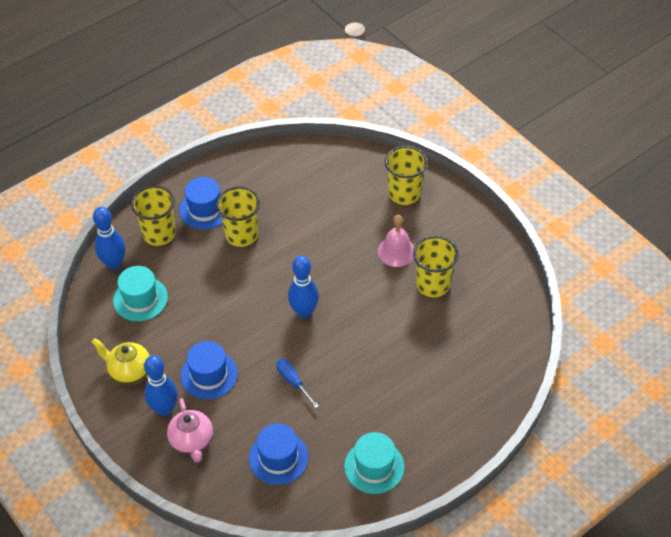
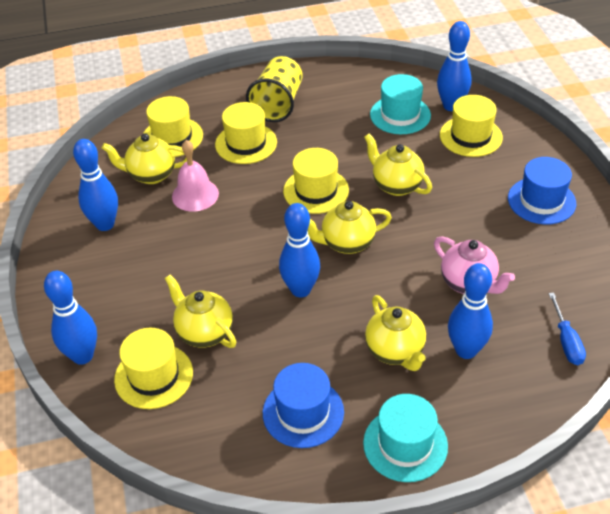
blue bowling pin: 3 -> 5
blue hat: 3 -> 2
yellow cup: 4 -> 1
yellow hat: 0 -> 5
yellow teapot: 1 -> 5

